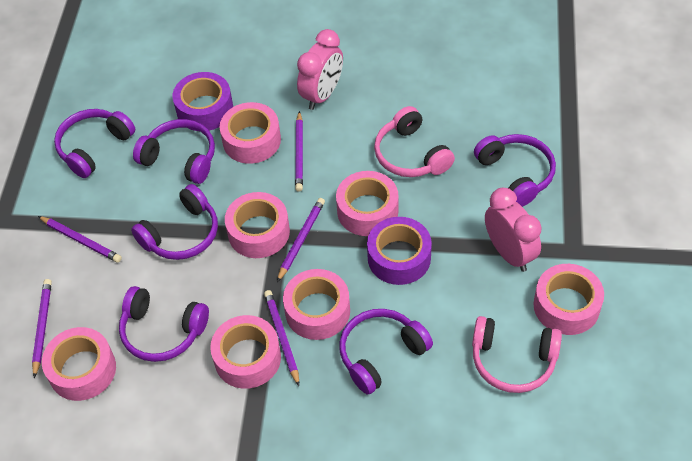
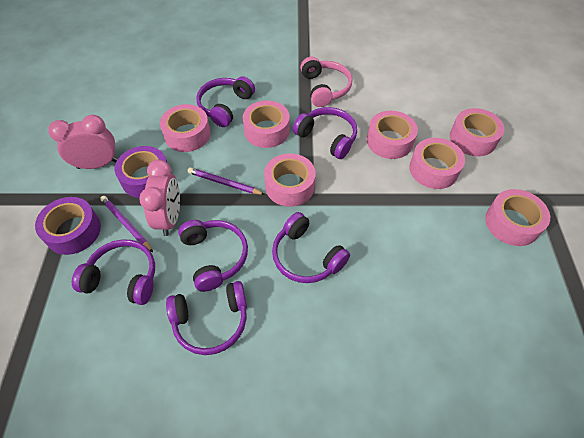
pink headphones: 2 -> 1
purple pencil: 5 -> 2

